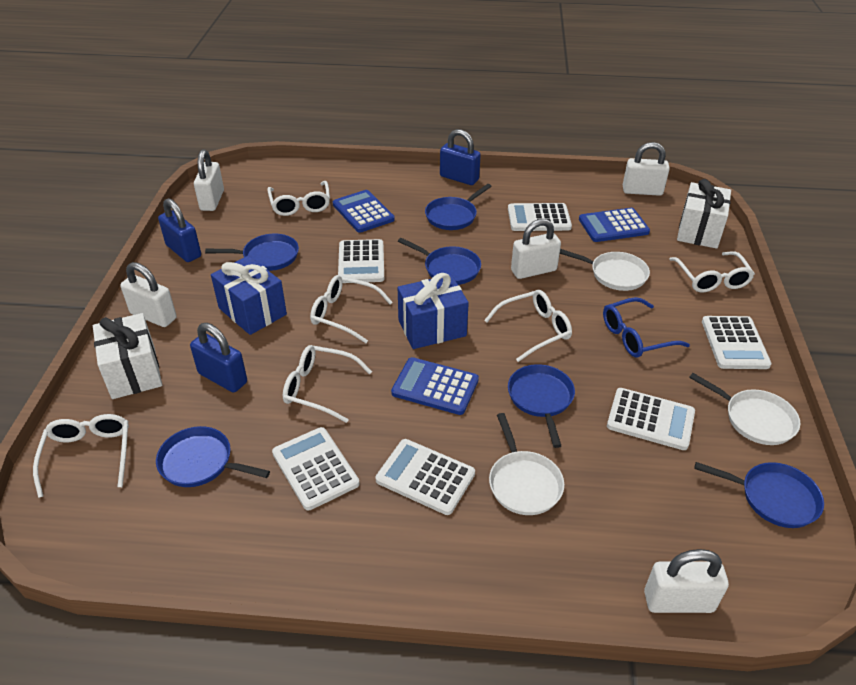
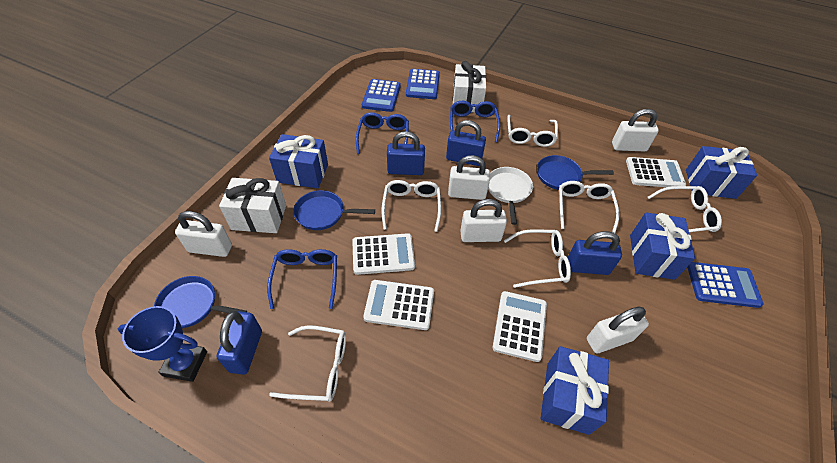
blue gift: 2 -> 4
blue glasses: 1 -> 3
blue padlock: 3 -> 4
blue pan: 6 -> 3
blue trophy: 0 -> 1
white calculator: 6 -> 4
white pan: 3 -> 1

